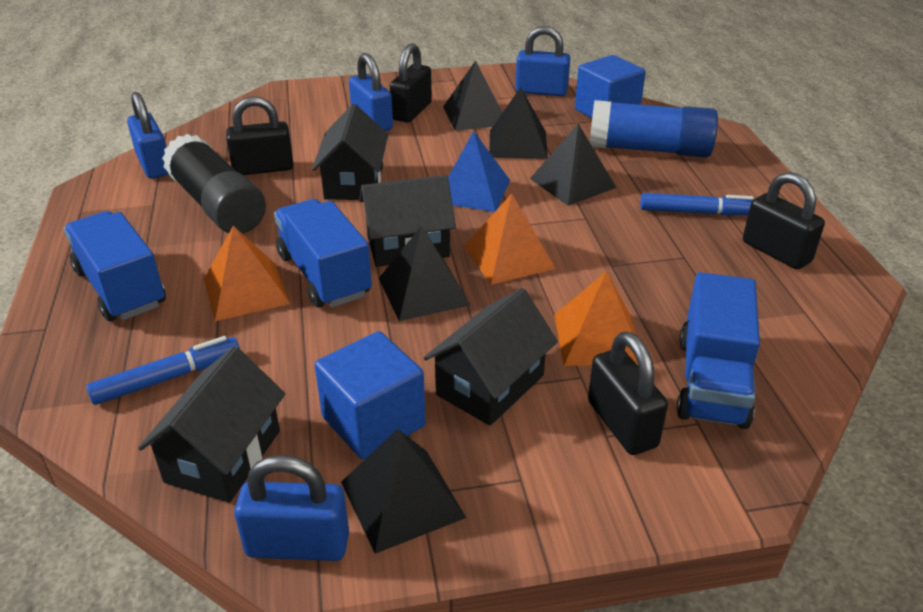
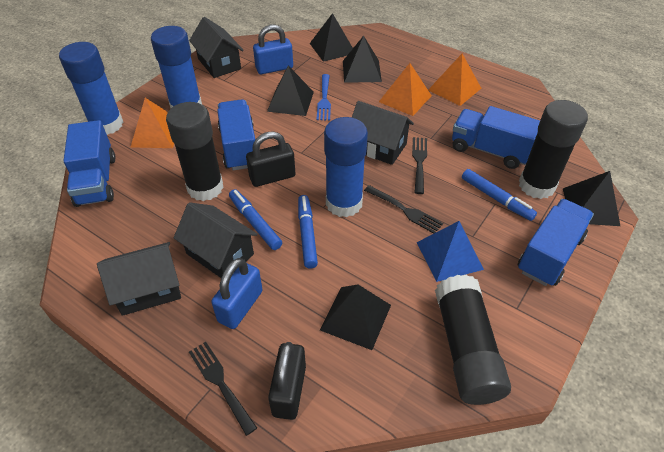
black fork: 0 -> 3
black glue stick: 1 -> 3
black padlock: 4 -> 2
blue cube: 2 -> 0
blue fork: 0 -> 1
blue glue stick: 1 -> 3
blue marker: 2 -> 3
blue padlock: 4 -> 2
blue truck: 3 -> 4

